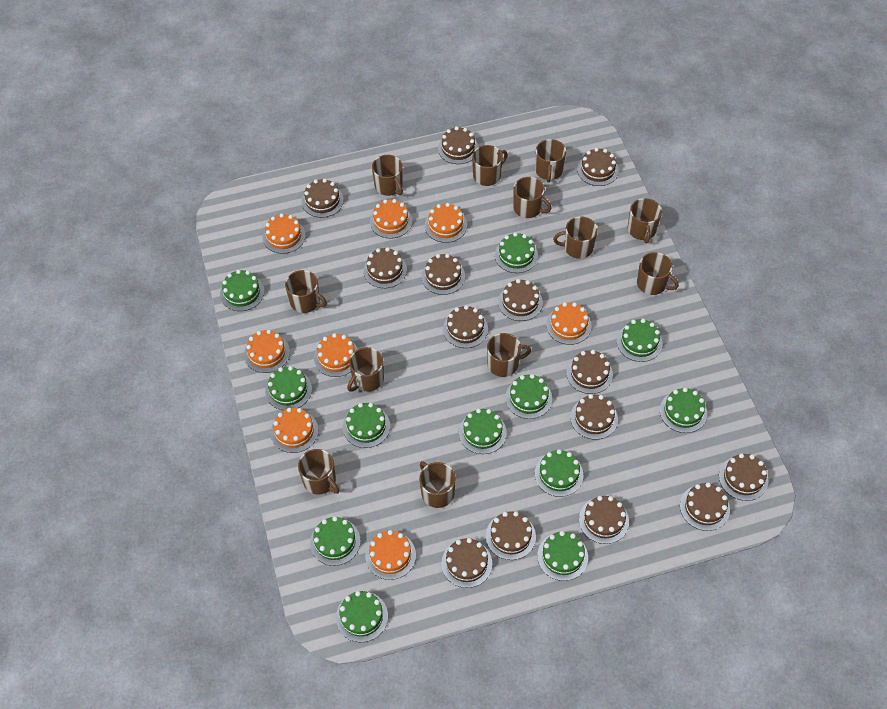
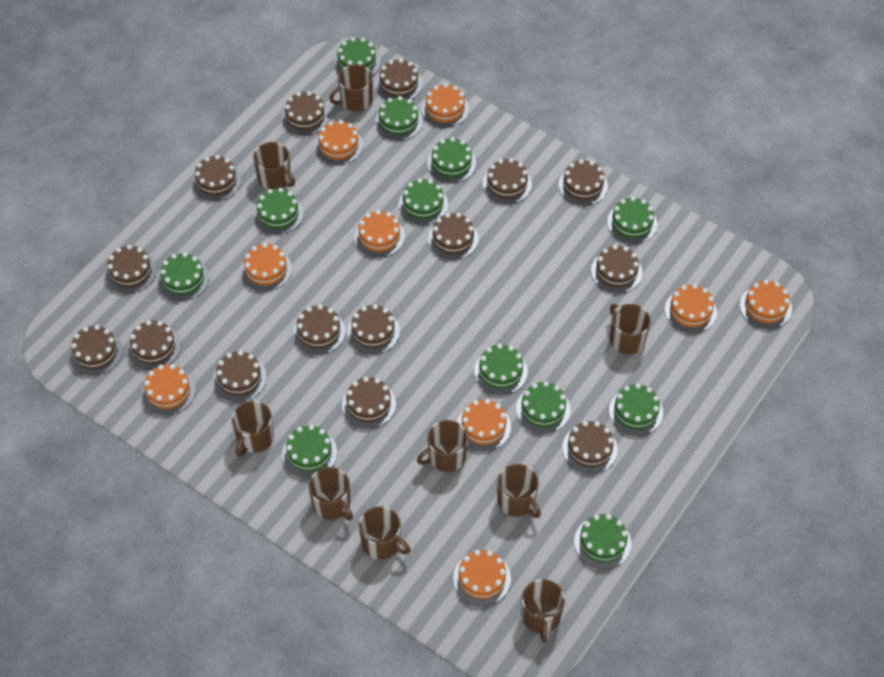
brown cake: 14 -> 15
brown mug: 12 -> 9
orange cake: 8 -> 9

